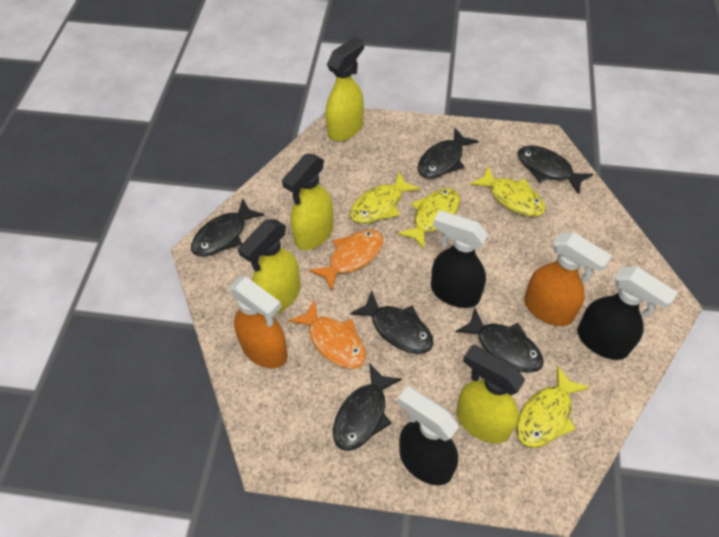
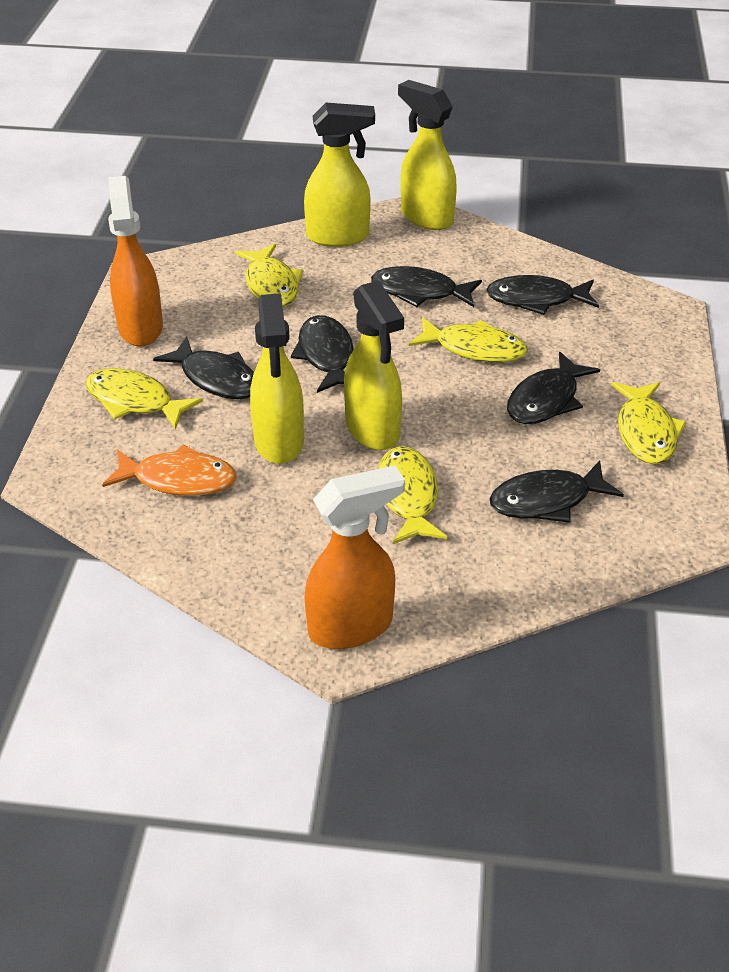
black spray bottle: 3 -> 0
orange fish: 2 -> 1
yellow fish: 4 -> 5

